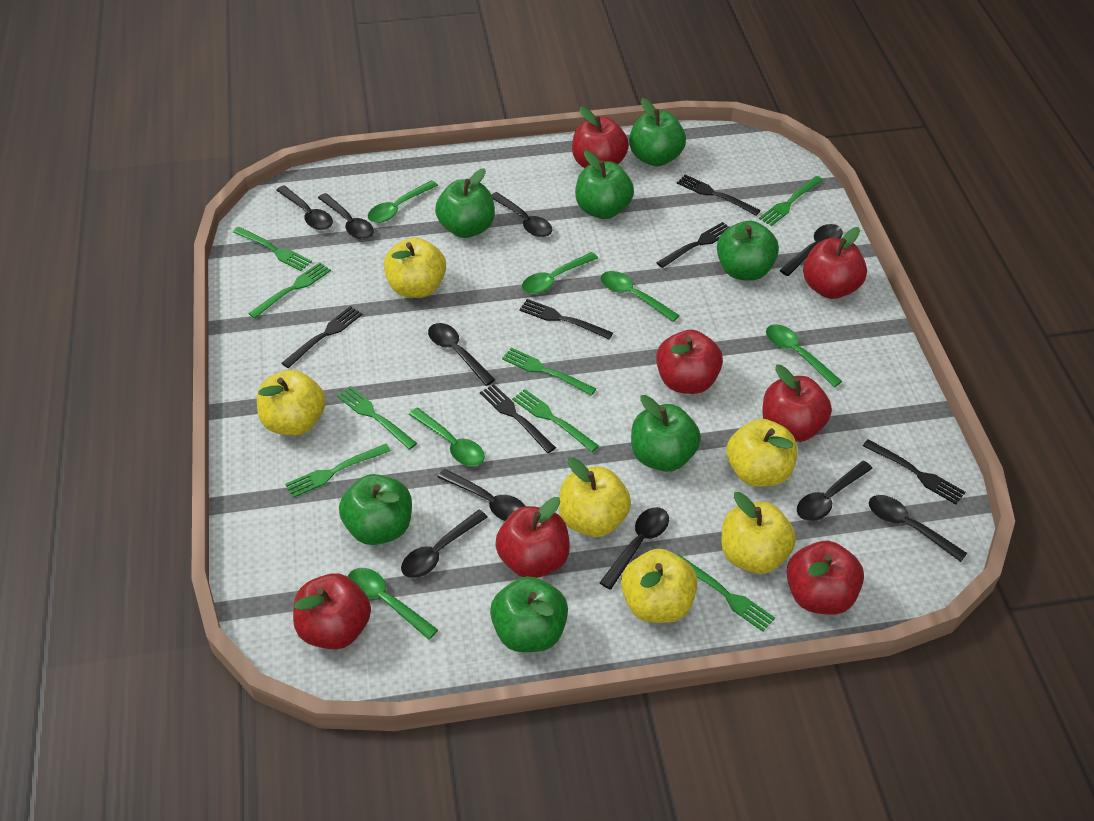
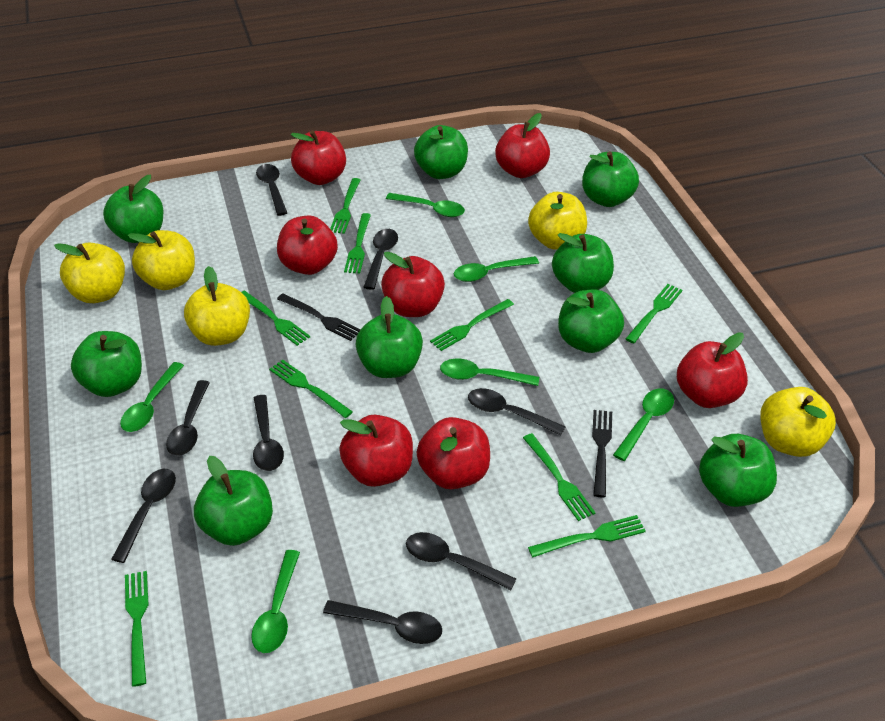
black fork: 6 -> 2
black spoon: 10 -> 8
green apple: 7 -> 9
green fork: 8 -> 9
yellow apple: 6 -> 5

